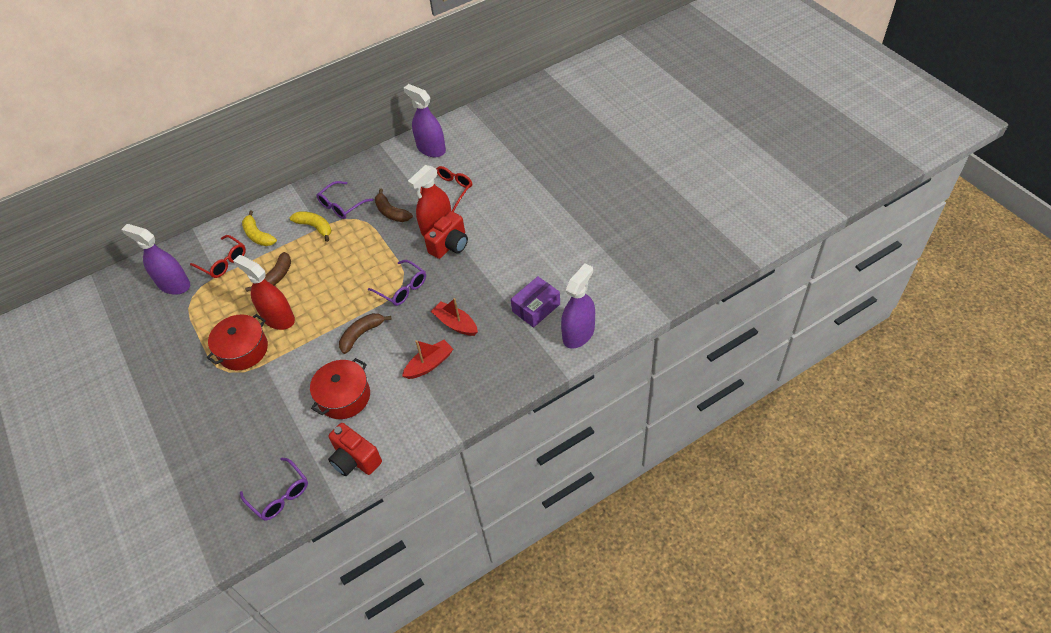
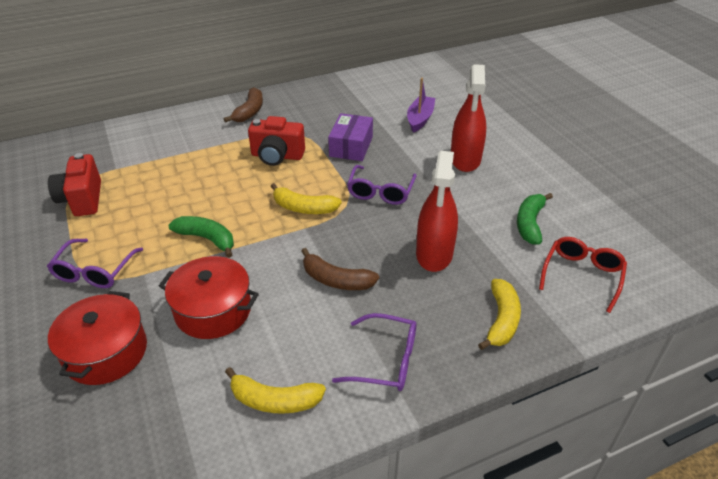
brown banana: 3 -> 2
green banana: 0 -> 2
purple boat: 0 -> 1
purple spray bottle: 3 -> 0
red boat: 2 -> 0
red glasses: 2 -> 1
yellow banana: 2 -> 3

